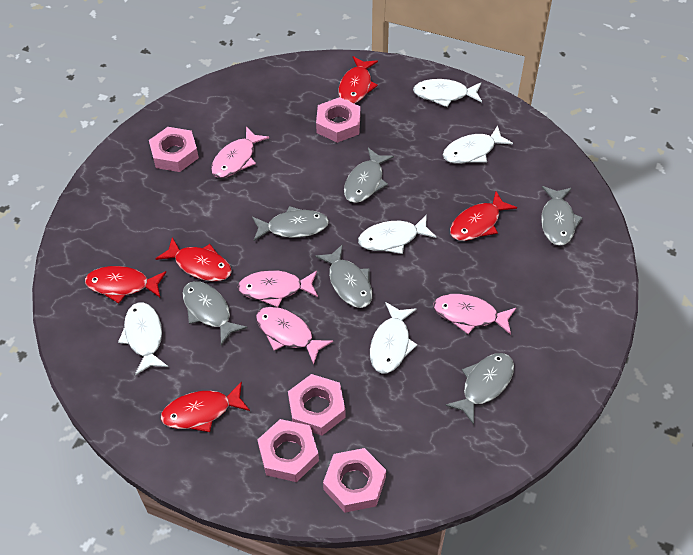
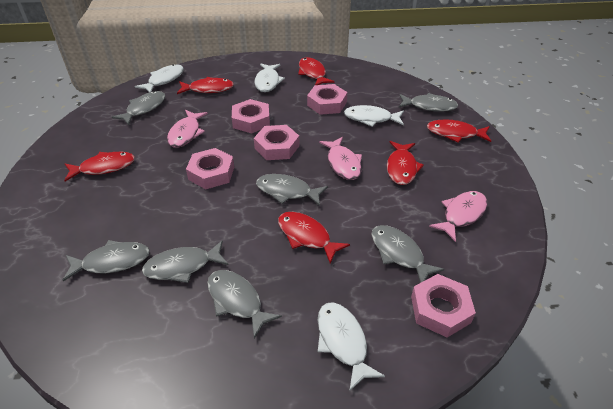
grey fish: 6 -> 7
pink fish: 4 -> 3
red fish: 5 -> 6
white fish: 5 -> 4

